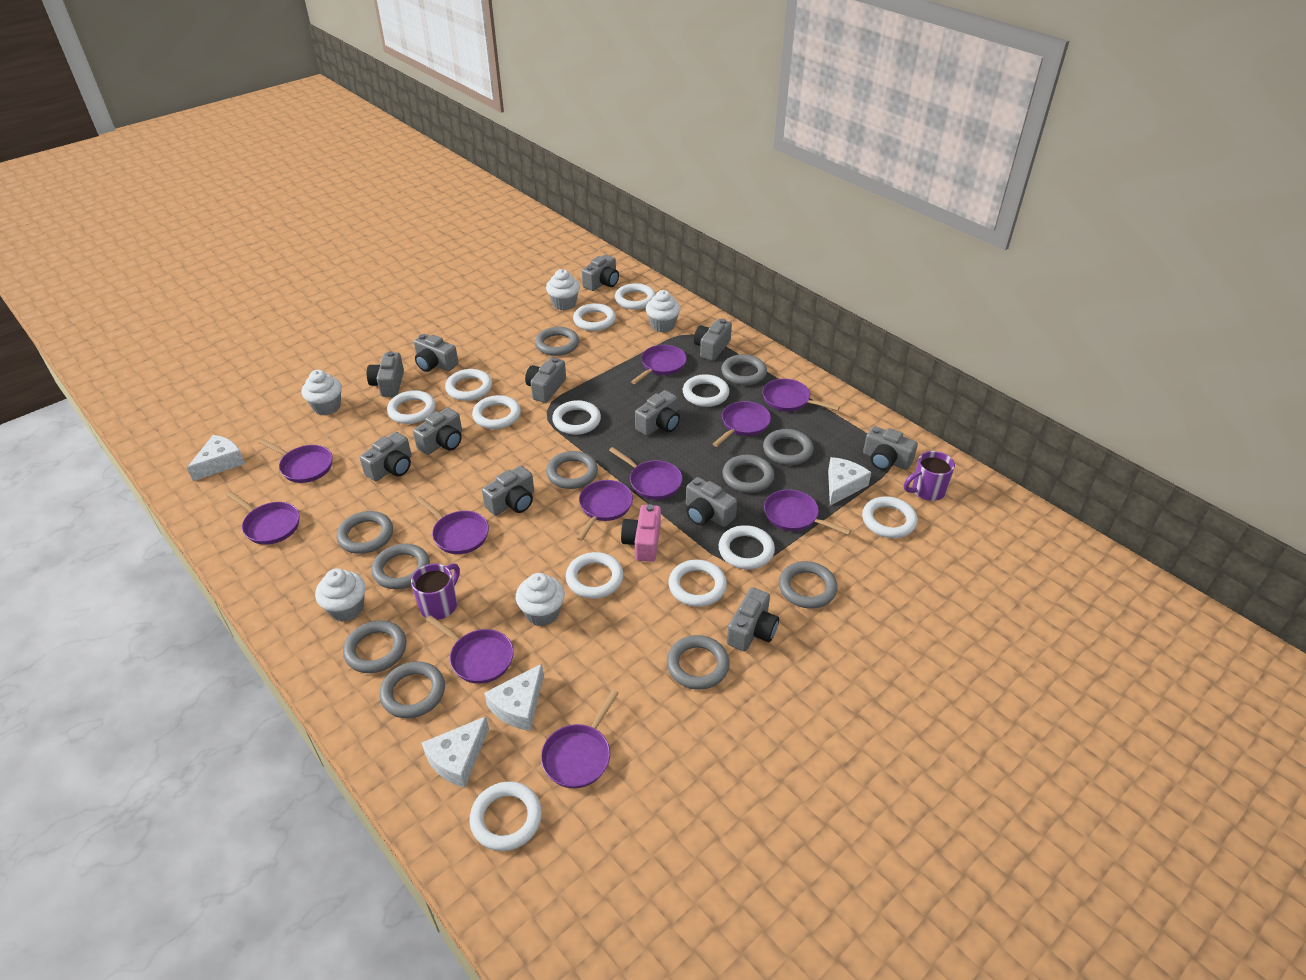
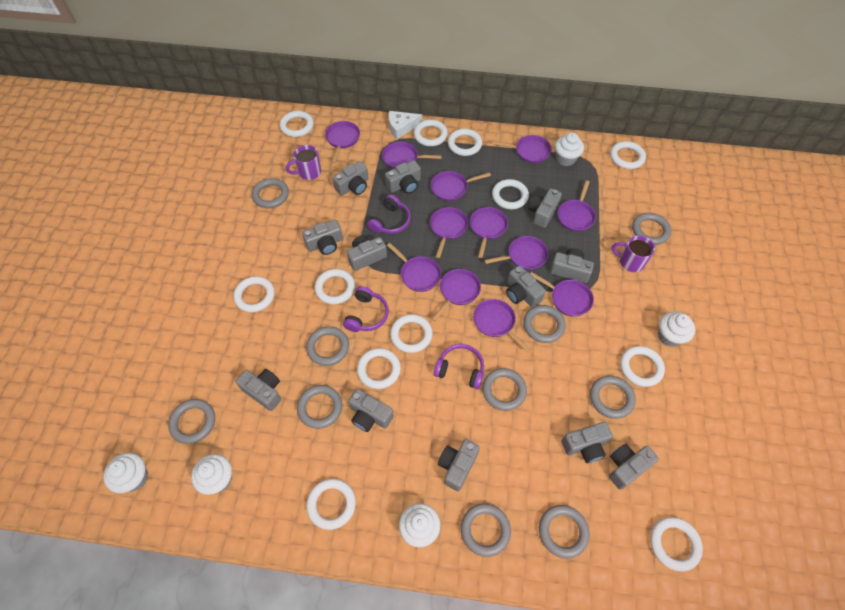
grey ring: 11 -> 10
pink camera: 1 -> 0
purple headphones: 0 -> 3
purple pan: 11 -> 12
white cheese: 4 -> 1

